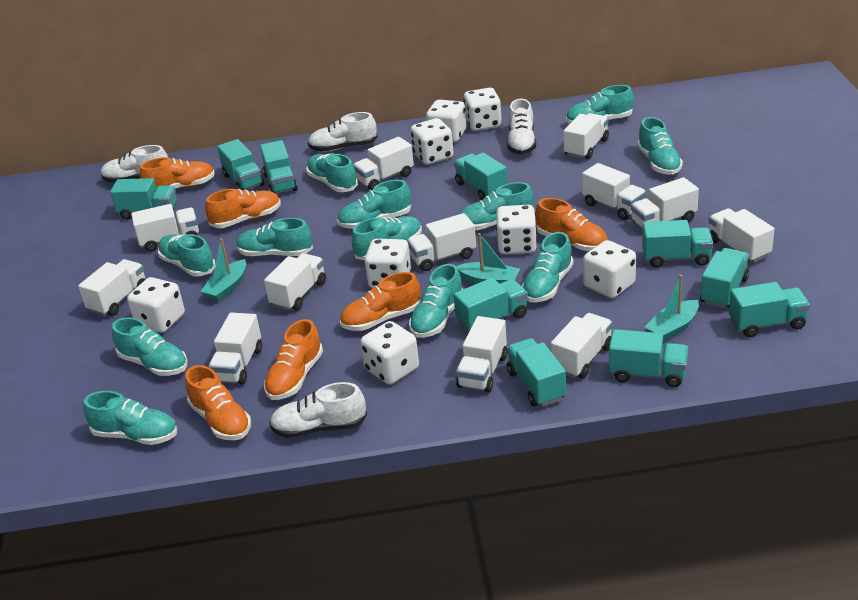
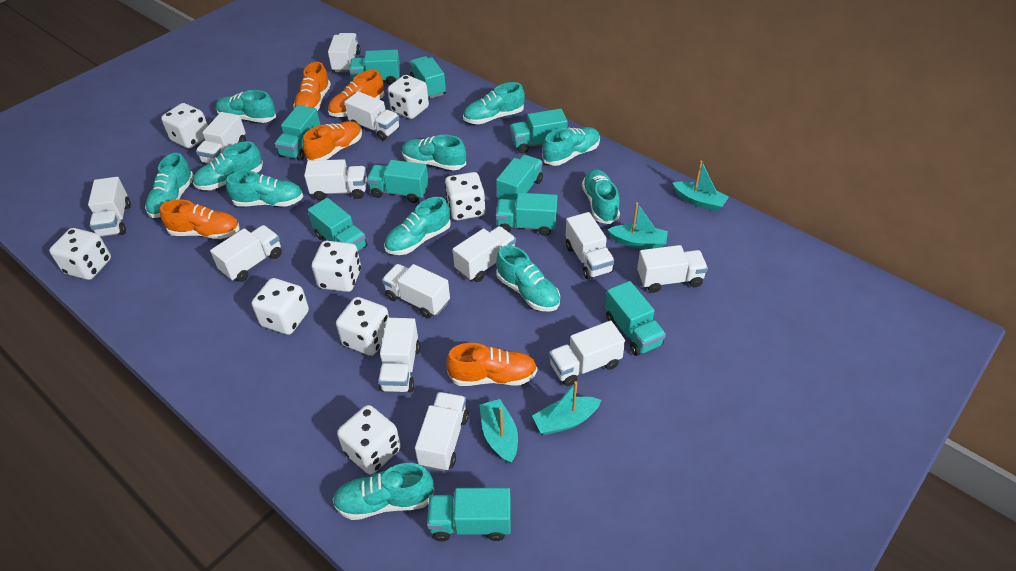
orange shoe: 6 -> 5
turquoise boat: 3 -> 4
turquoise shoe: 12 -> 11
white shoe: 4 -> 0
white truck: 12 -> 13

